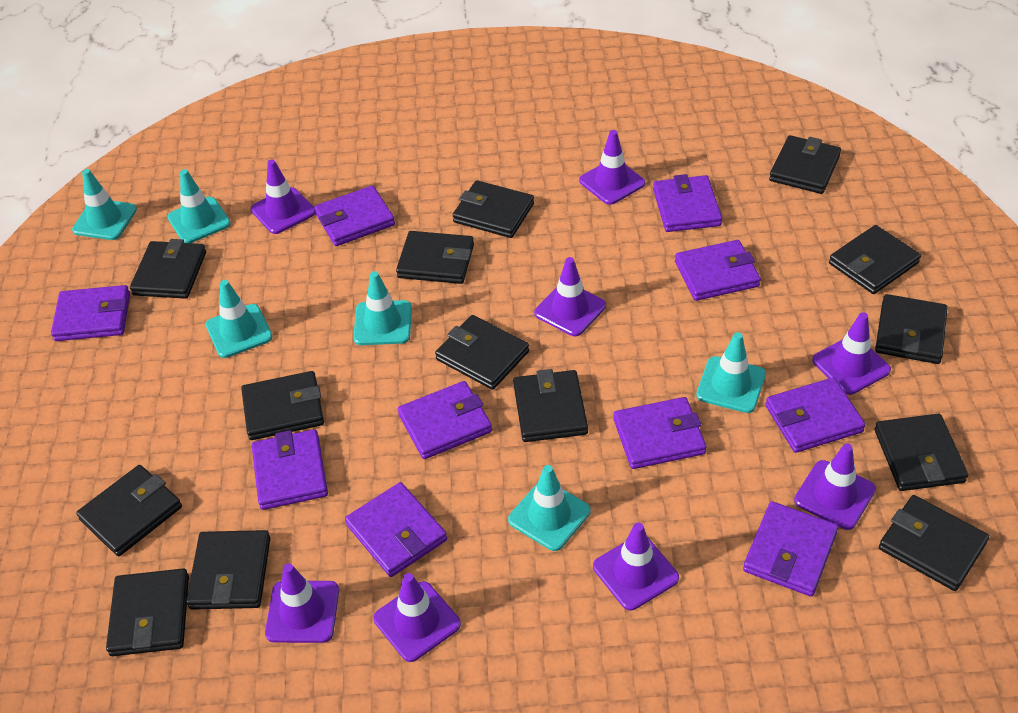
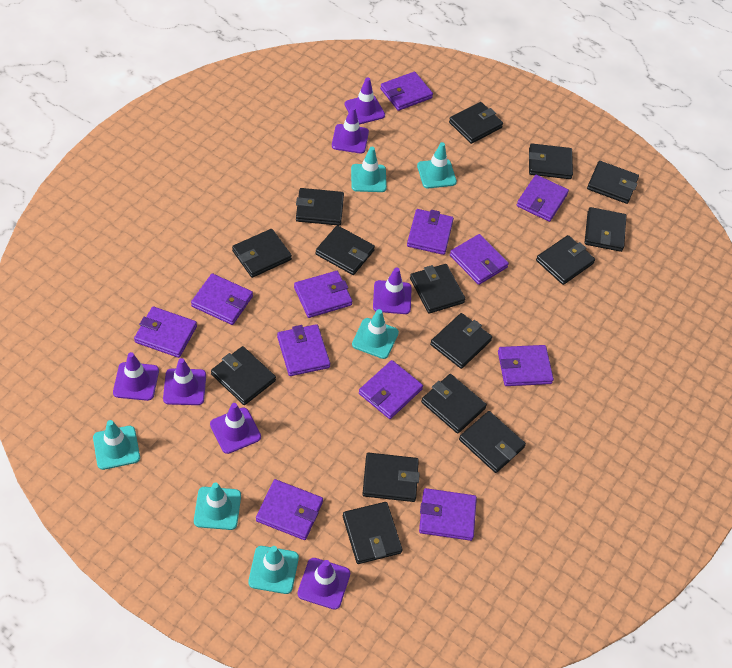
black wallet: 14 -> 15
purple traffic cone: 8 -> 7
purple wallet: 10 -> 12

